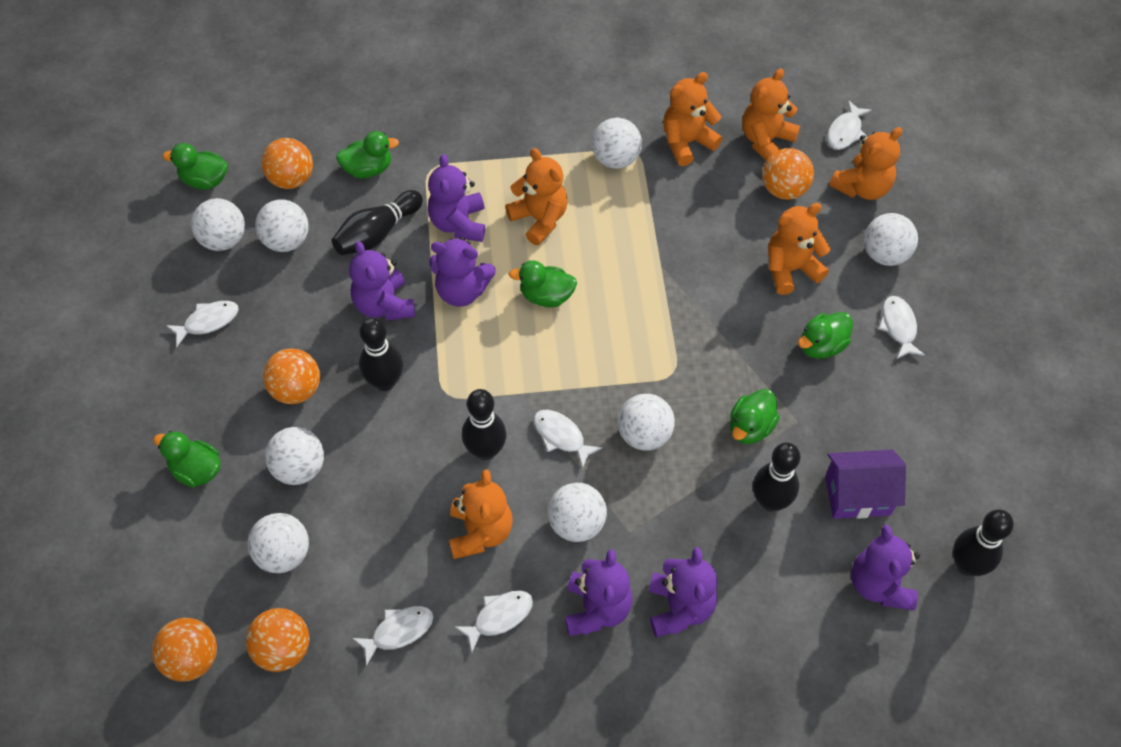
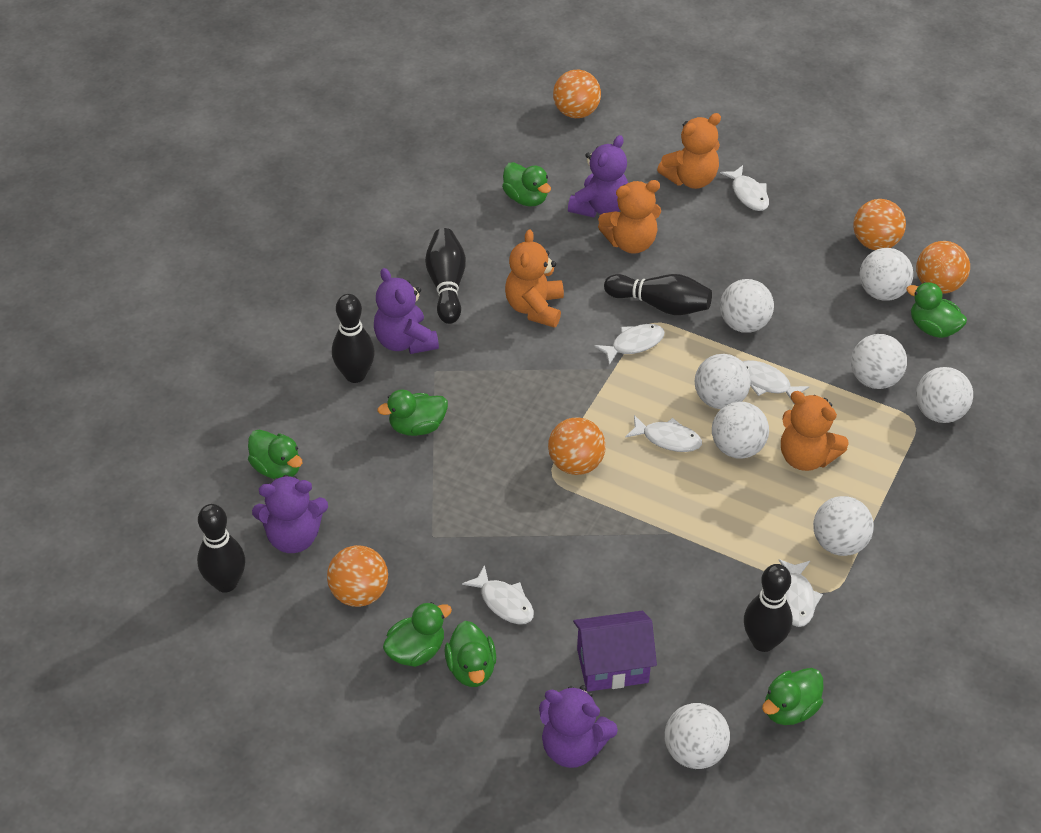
green duck: 6 -> 7
orange teddy bear: 6 -> 4
purple teddy bear: 6 -> 4

